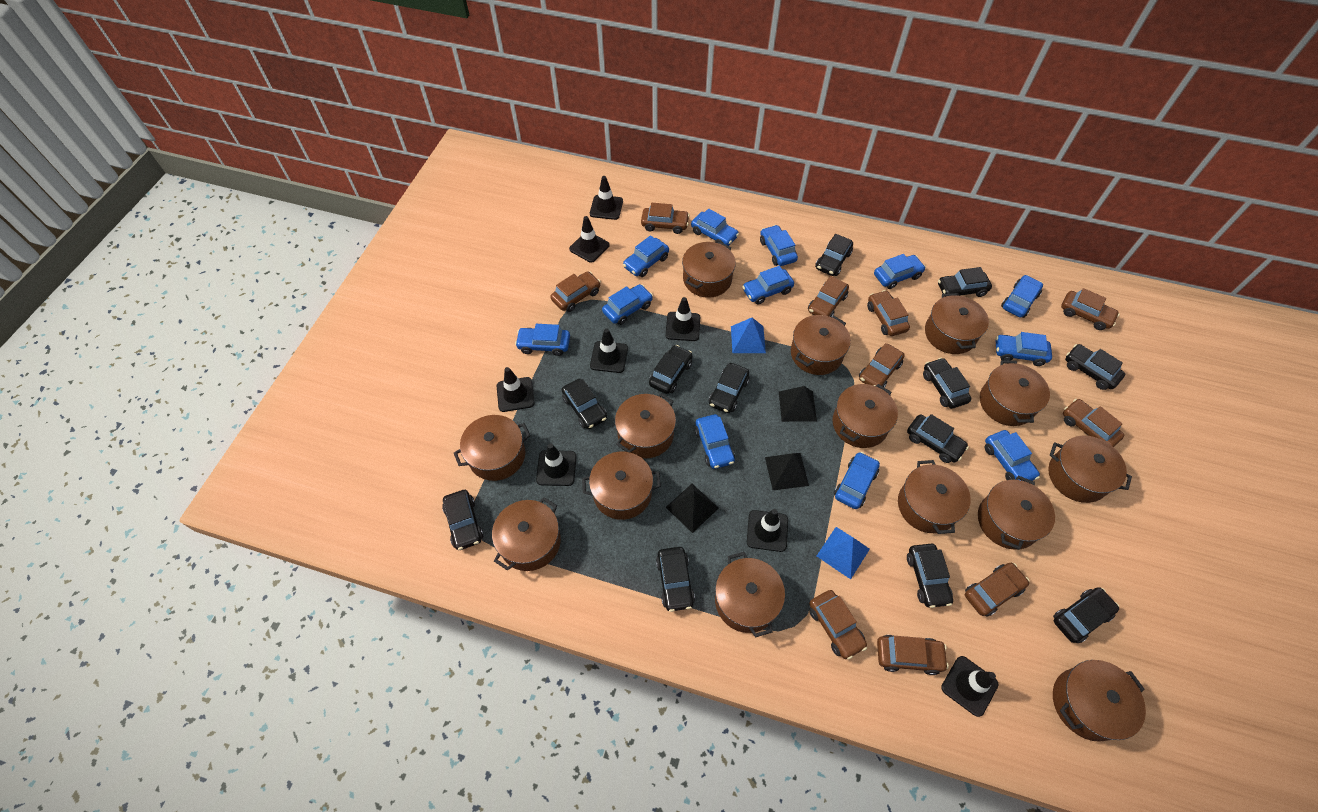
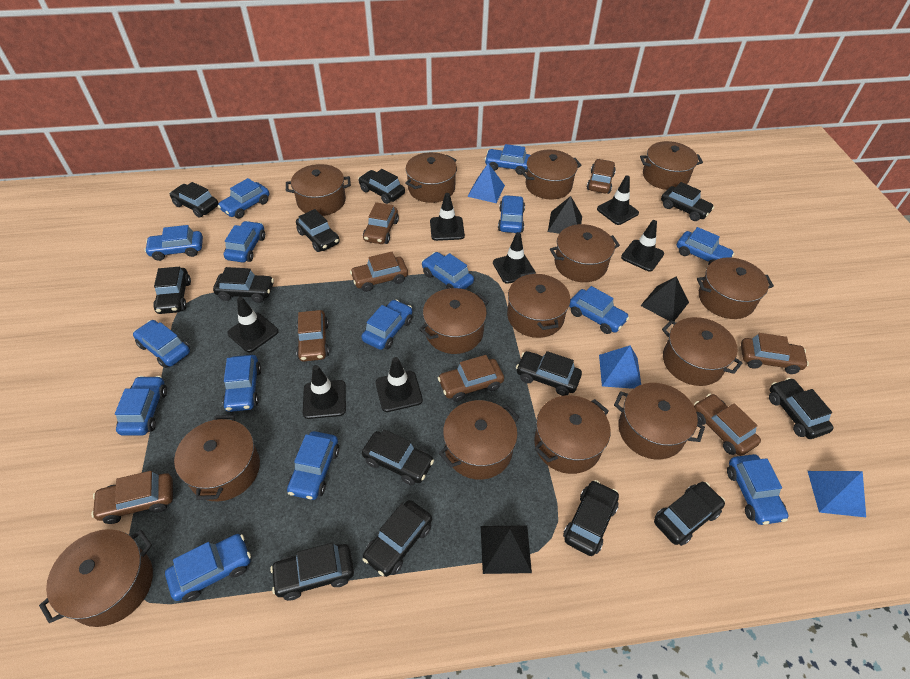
black car: 12 -> 13
black traffic cone: 8 -> 7
blue car: 12 -> 15
blue pyramid: 2 -> 3
brown car: 10 -> 8

